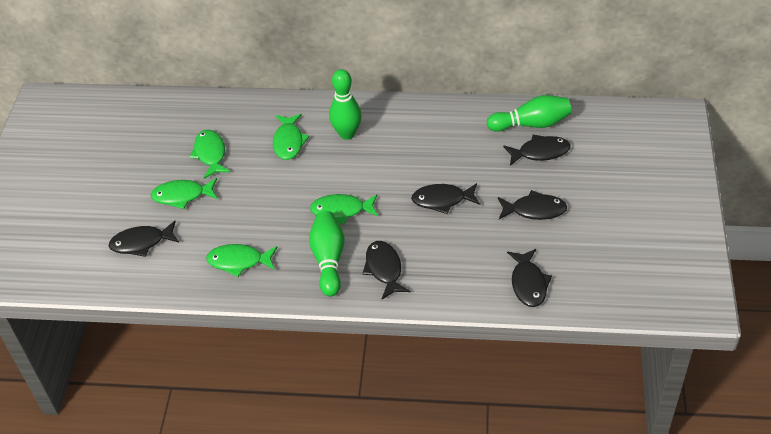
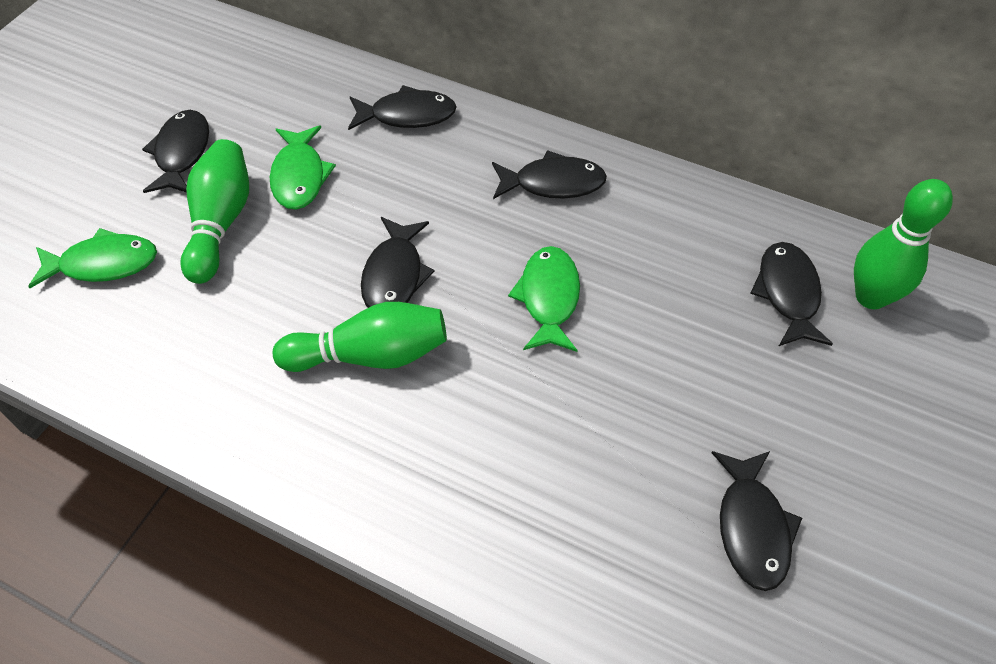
green fish: 5 -> 3

